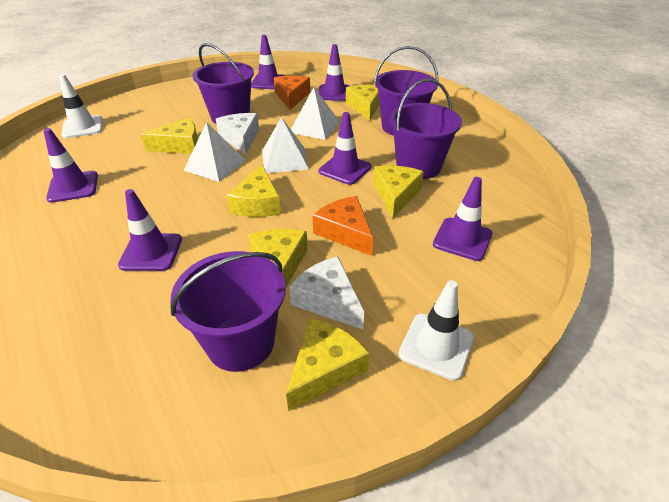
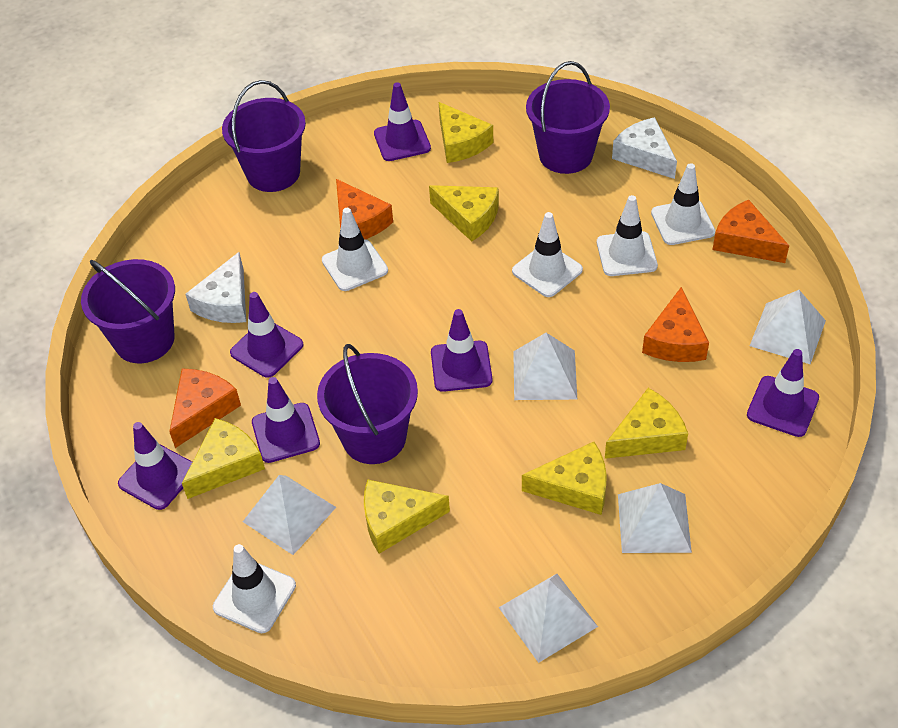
orange cheese: 2 -> 4
white pyramid: 3 -> 5
white traffic cone: 2 -> 5

